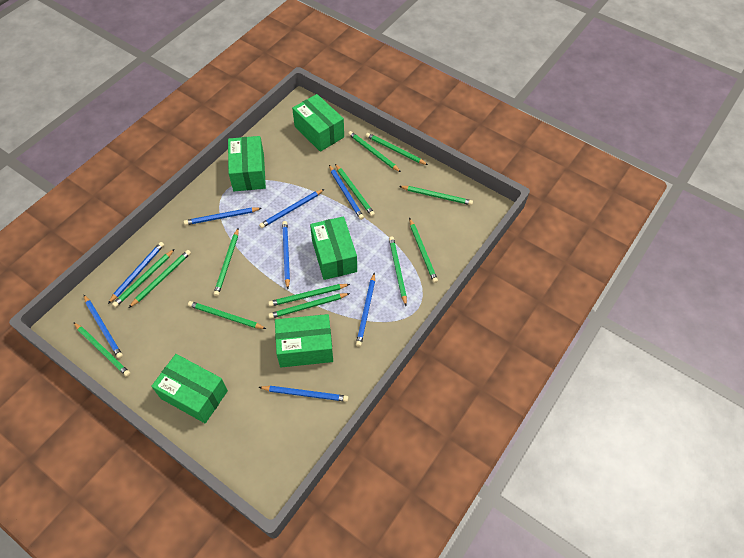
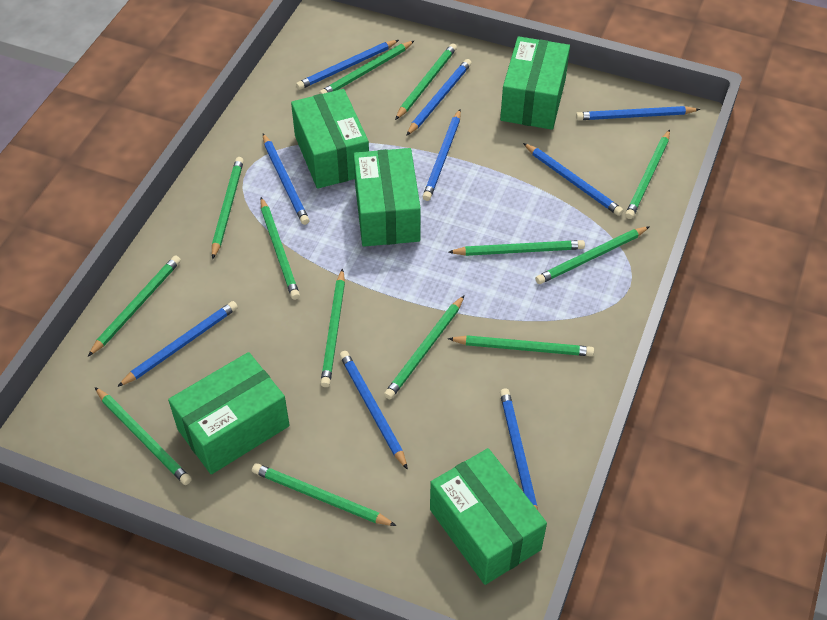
blue pencil: 8 -> 9

